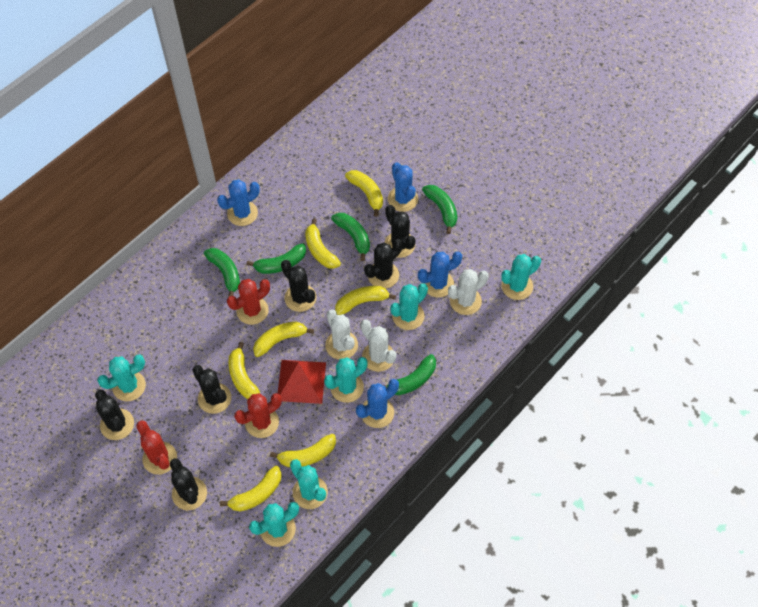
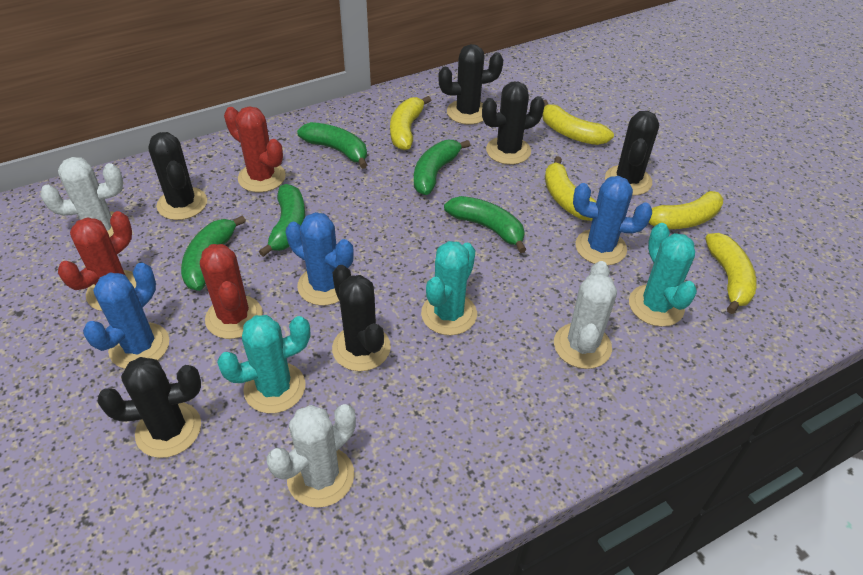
blue cactus: 4 -> 3
red pyramid: 1 -> 0
turquoise cactus: 6 -> 3
yellow banana: 7 -> 5

